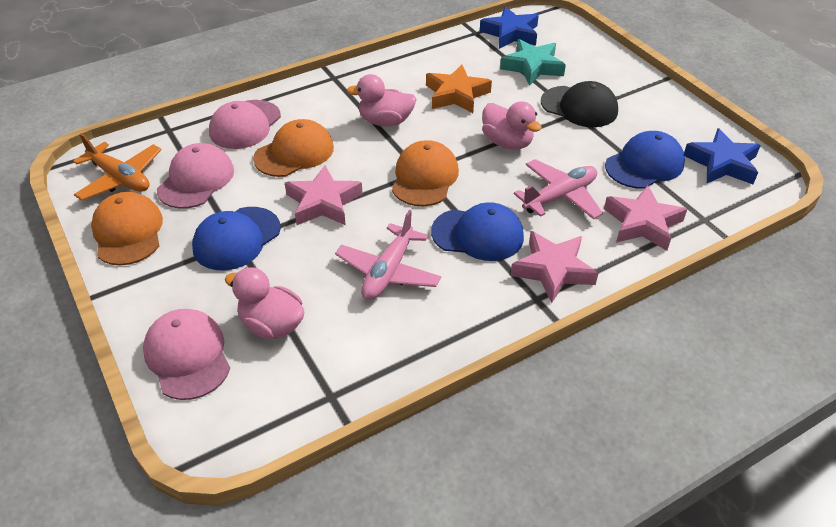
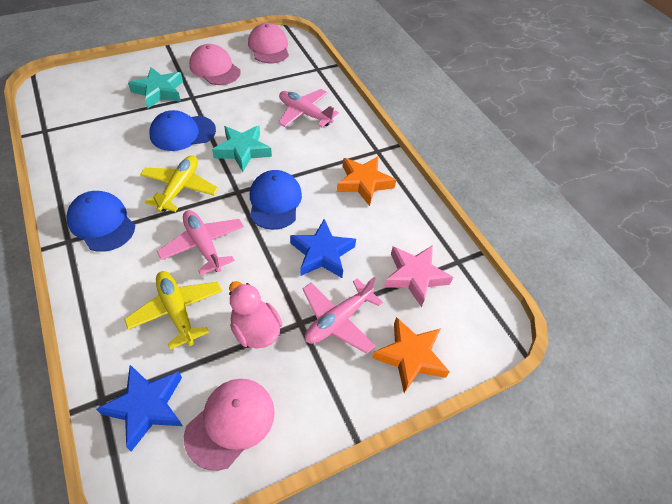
black cap: 1 -> 0
orange cap: 3 -> 0
orange plane: 1 -> 0
orange star: 1 -> 2
pink duck: 3 -> 1
pink plane: 2 -> 3
pink star: 3 -> 1
turquoise star: 1 -> 2
yellow plane: 0 -> 2

